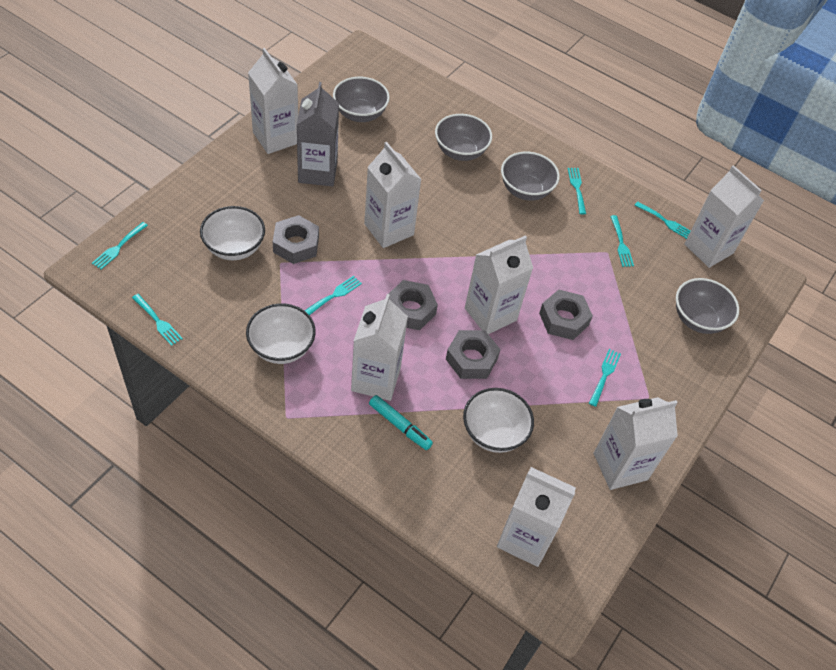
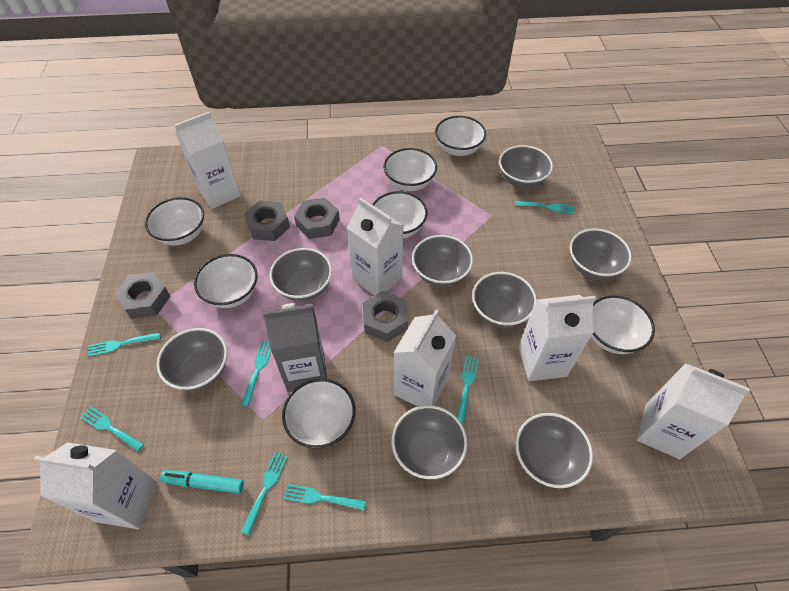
grey bowl: 4 -> 8
white bowl: 3 -> 7
white carton: 7 -> 6

